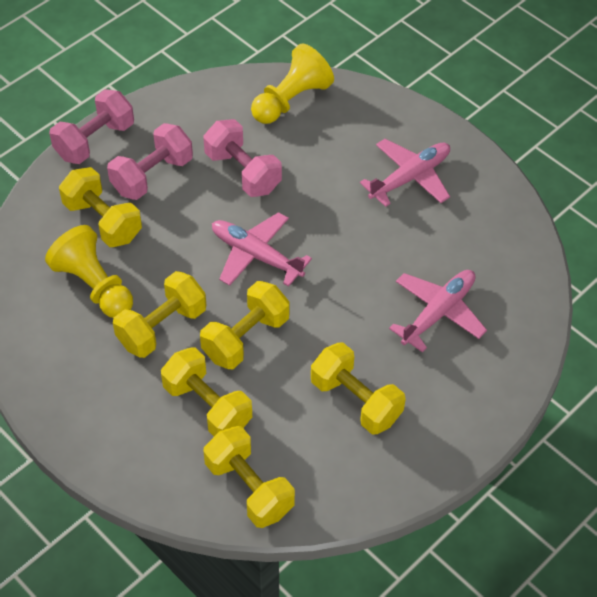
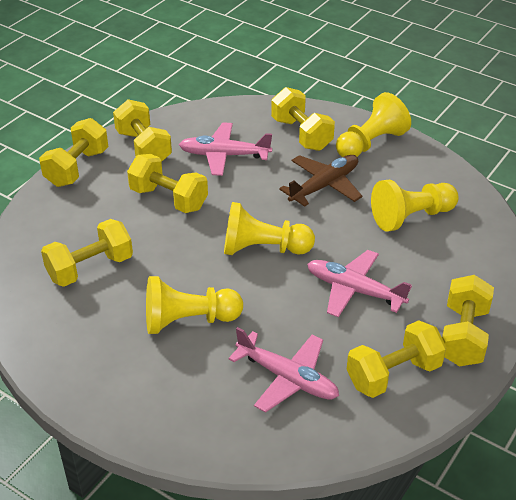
brown plane: 0 -> 1
pink dumbbell: 3 -> 0
yellow dumbbell: 6 -> 7
yellow pawn: 2 -> 4

